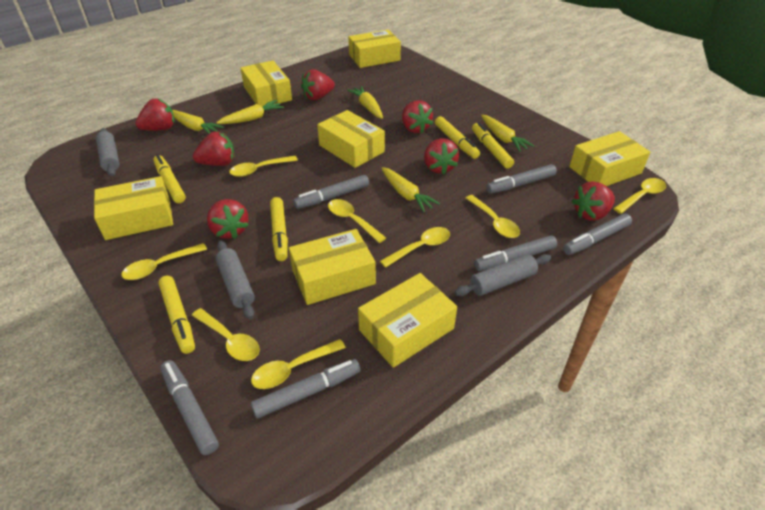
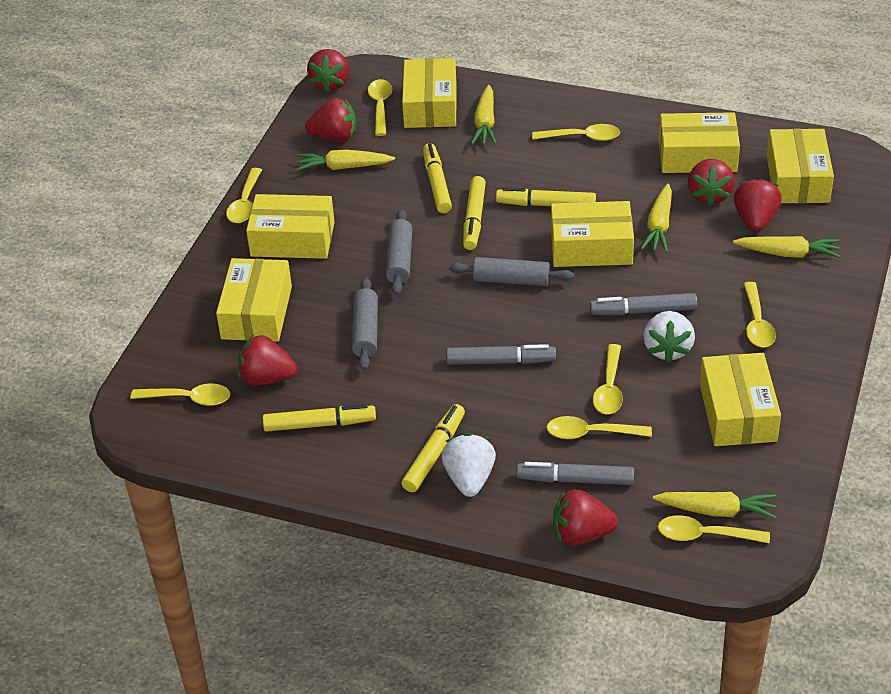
grey marker: 6 -> 3
red strawberry: 7 -> 6
white strawberry: 0 -> 2

